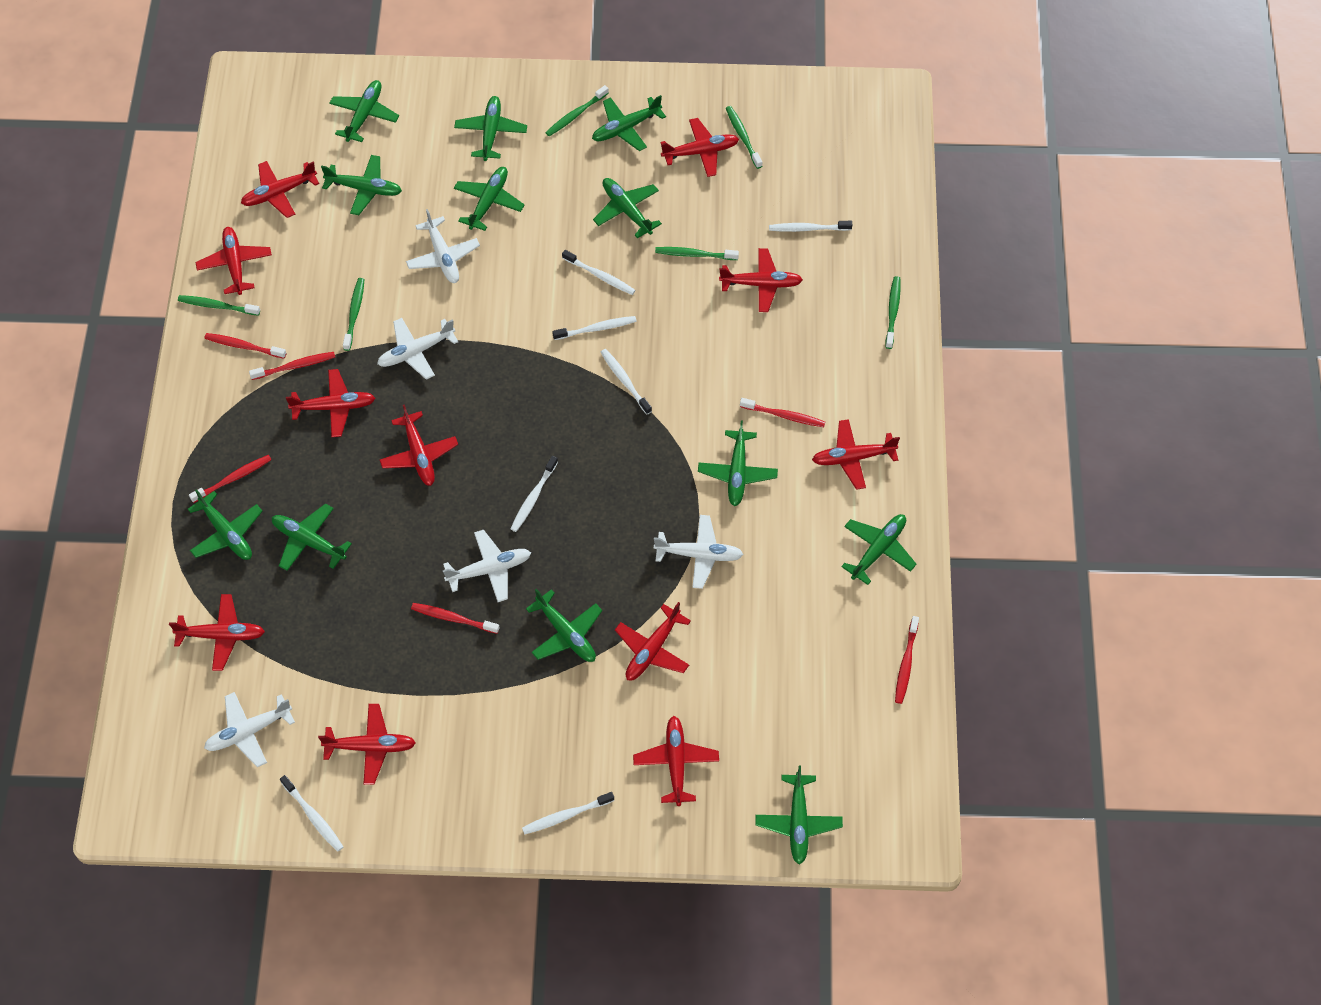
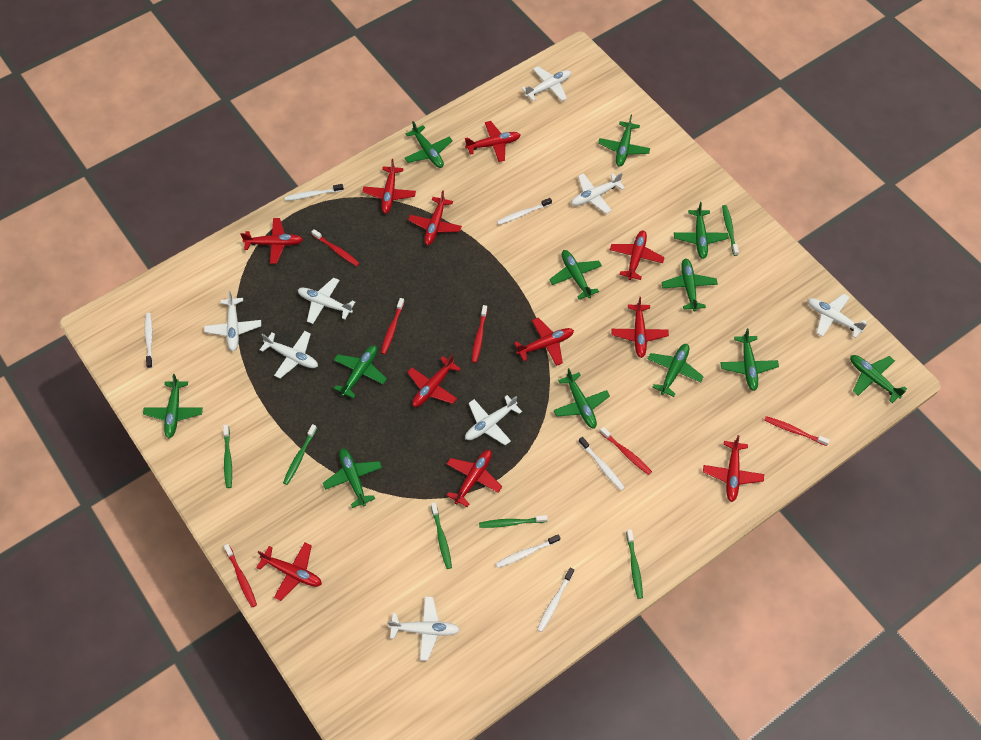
white plane: 5 -> 8
white toothbrush: 7 -> 6

